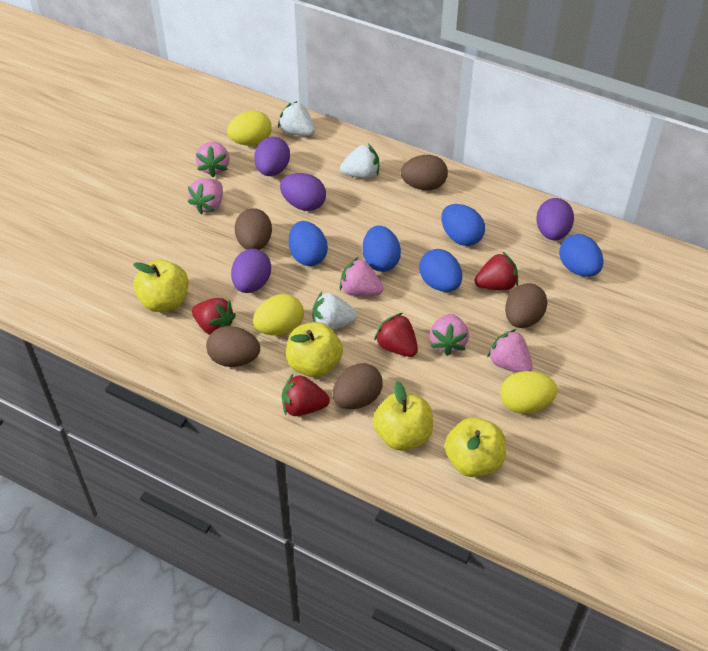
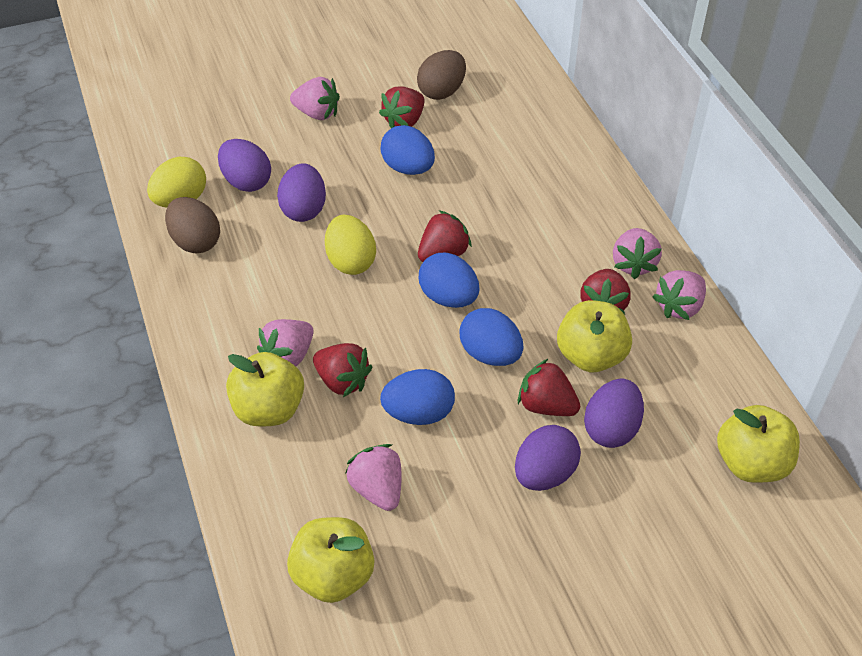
blue egg: 5 -> 4
brown egg: 5 -> 2
red strawberry: 4 -> 5
white strawberry: 3 -> 0
yellow egg: 3 -> 2

